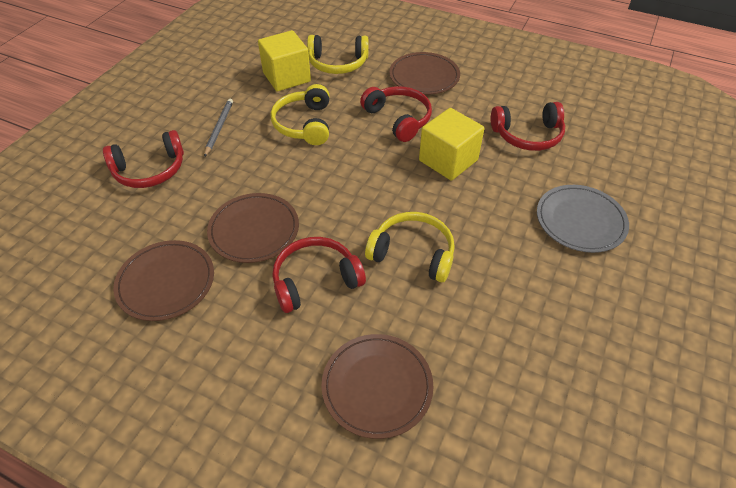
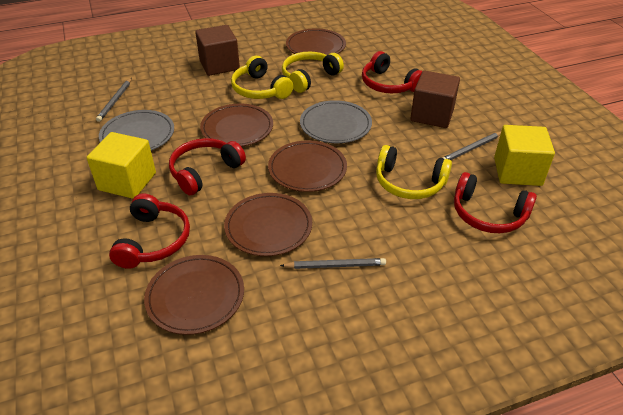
brown cube: 0 -> 2
brown plate: 4 -> 5
grey pencil: 1 -> 3
grey plate: 1 -> 2

